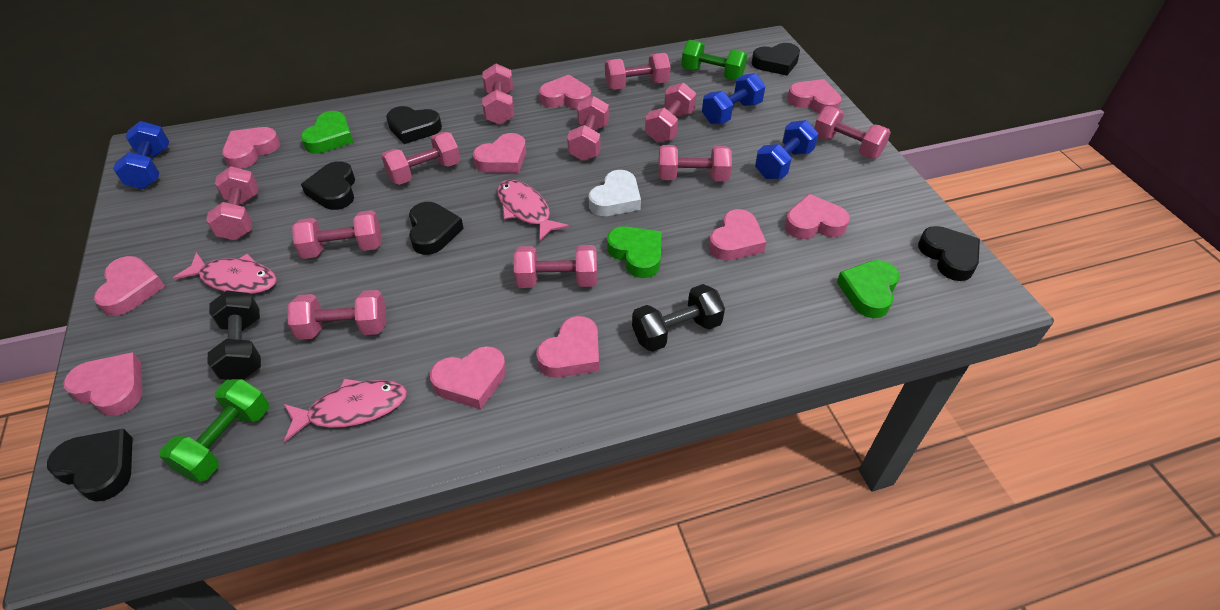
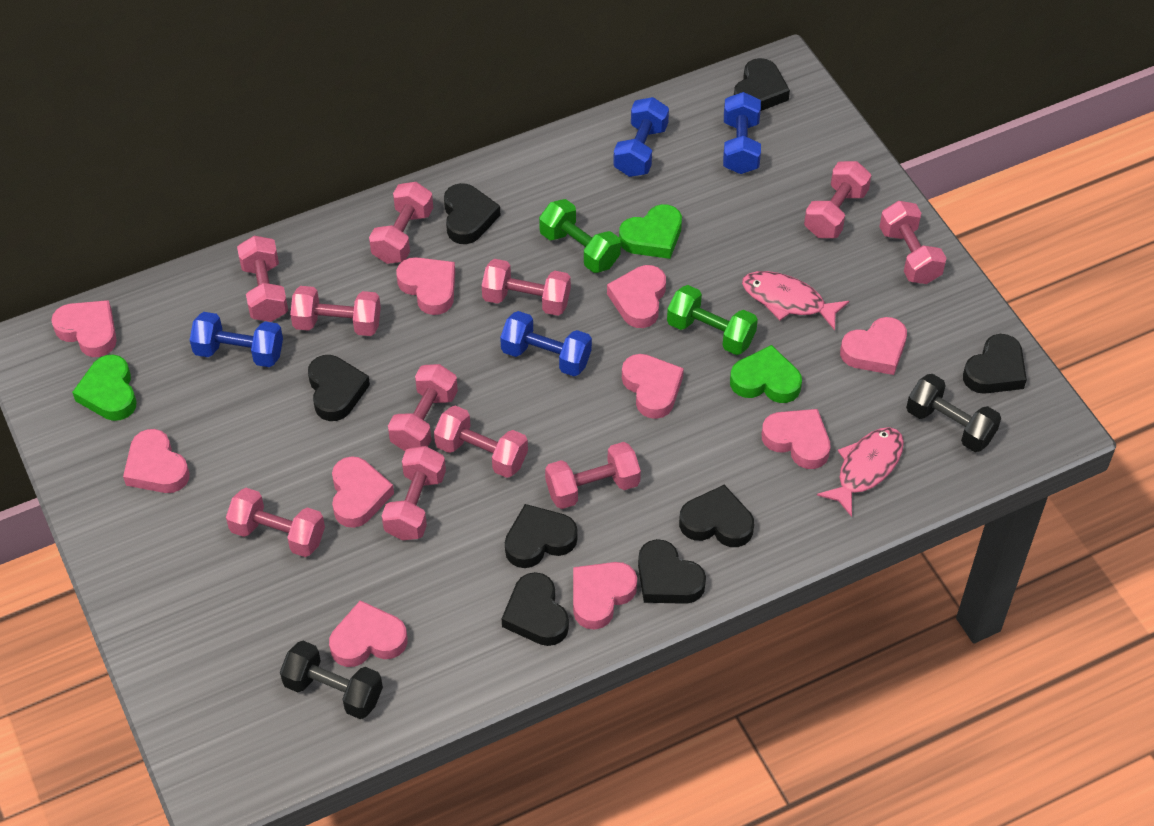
black heart: 6 -> 8
blue dumbbell: 3 -> 4
pink fish: 3 -> 2
white heart: 1 -> 0

